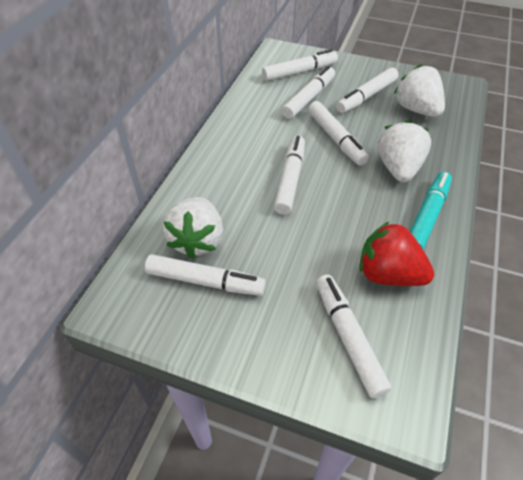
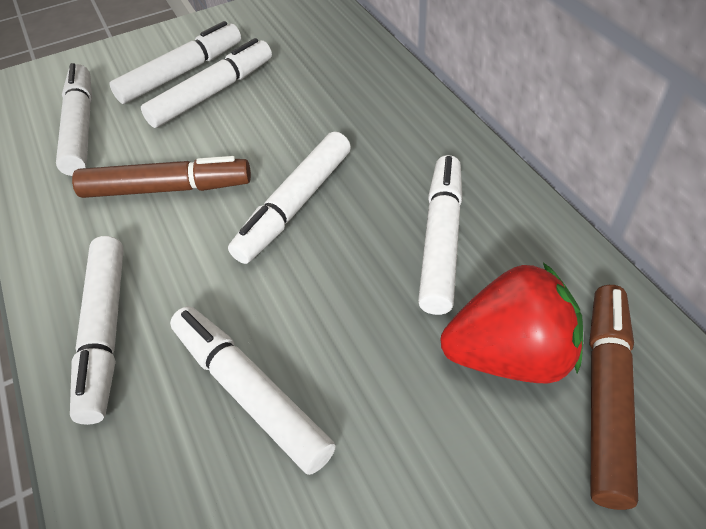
brown marker: 0 -> 2
turquoise marker: 1 -> 0
white strawberry: 3 -> 0

